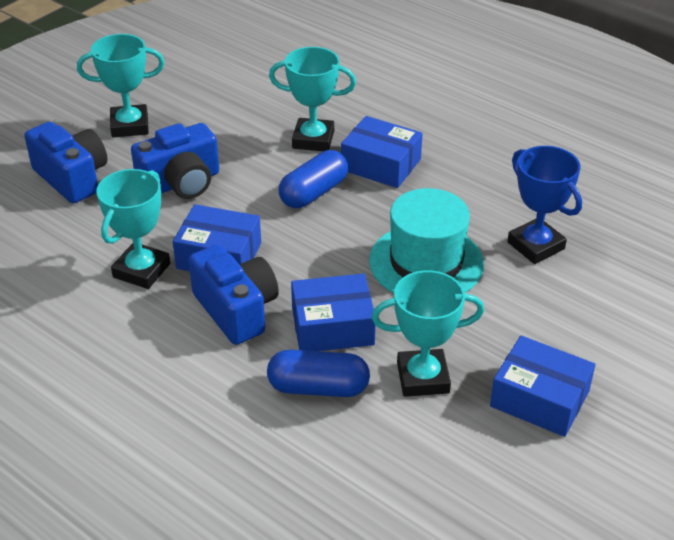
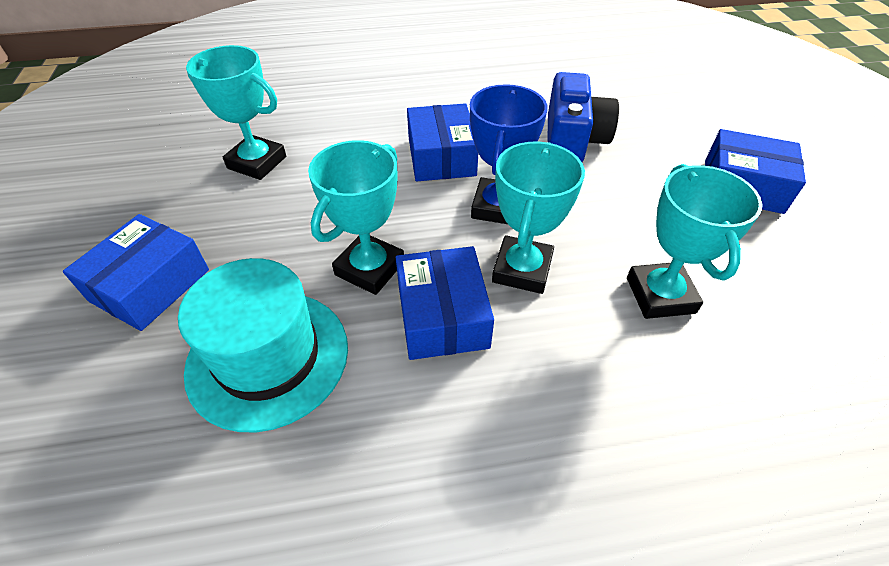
blue camera: 3 -> 1
blue capsule: 2 -> 0

